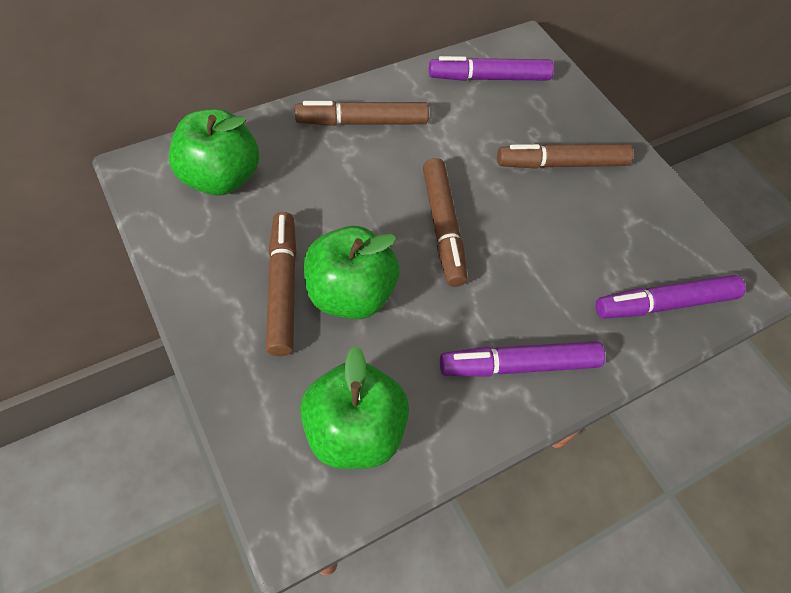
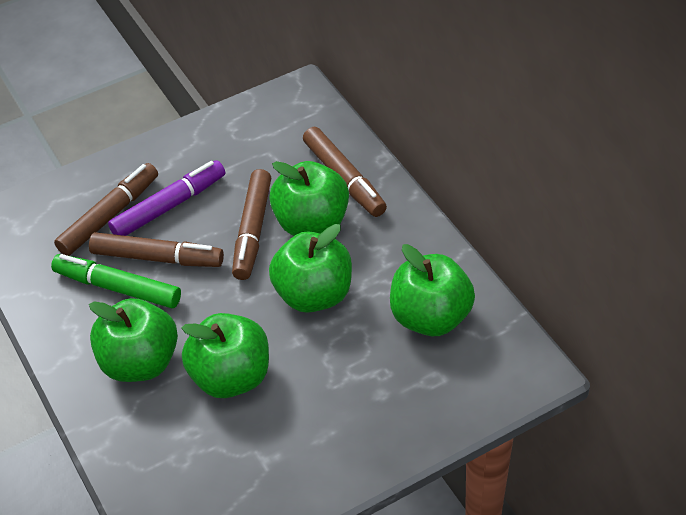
green apple: 3 -> 5
green marker: 0 -> 1
purple marker: 3 -> 1

